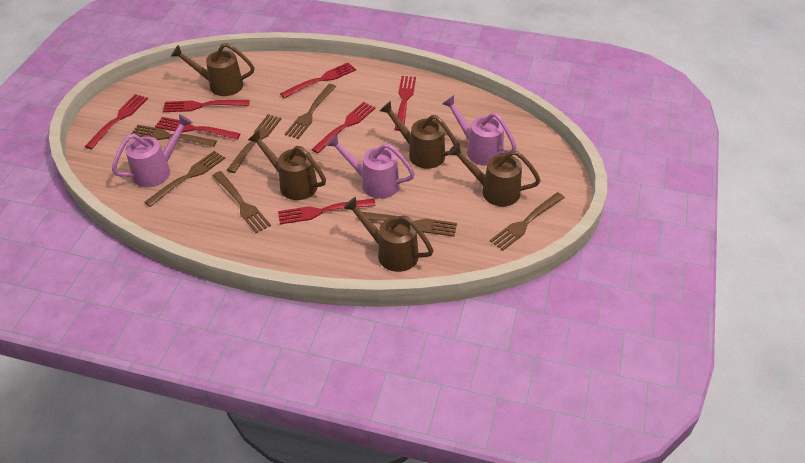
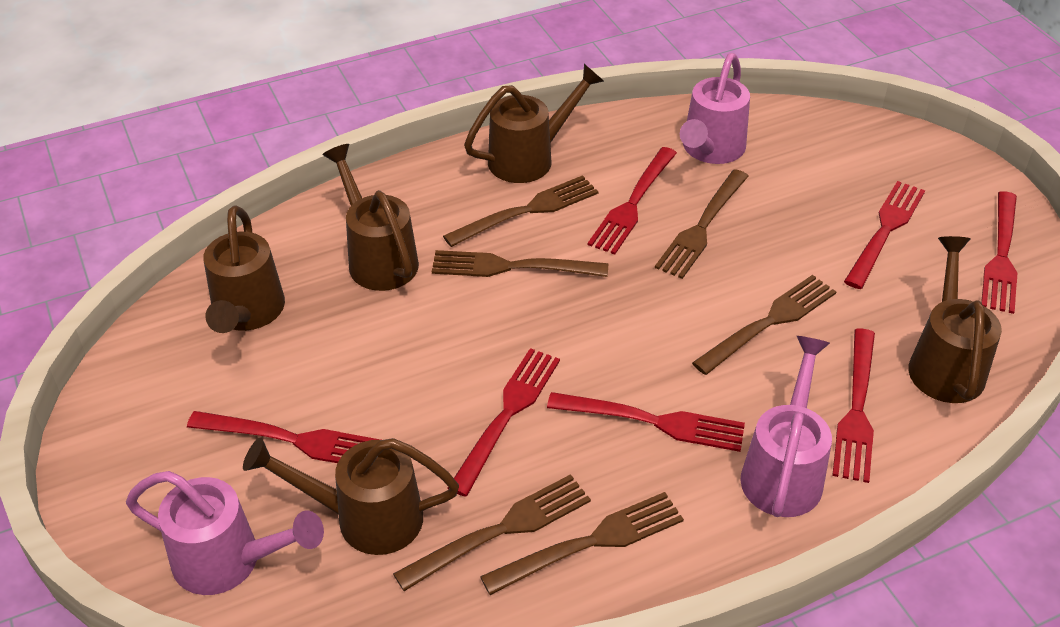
brown fork: 7 -> 6

